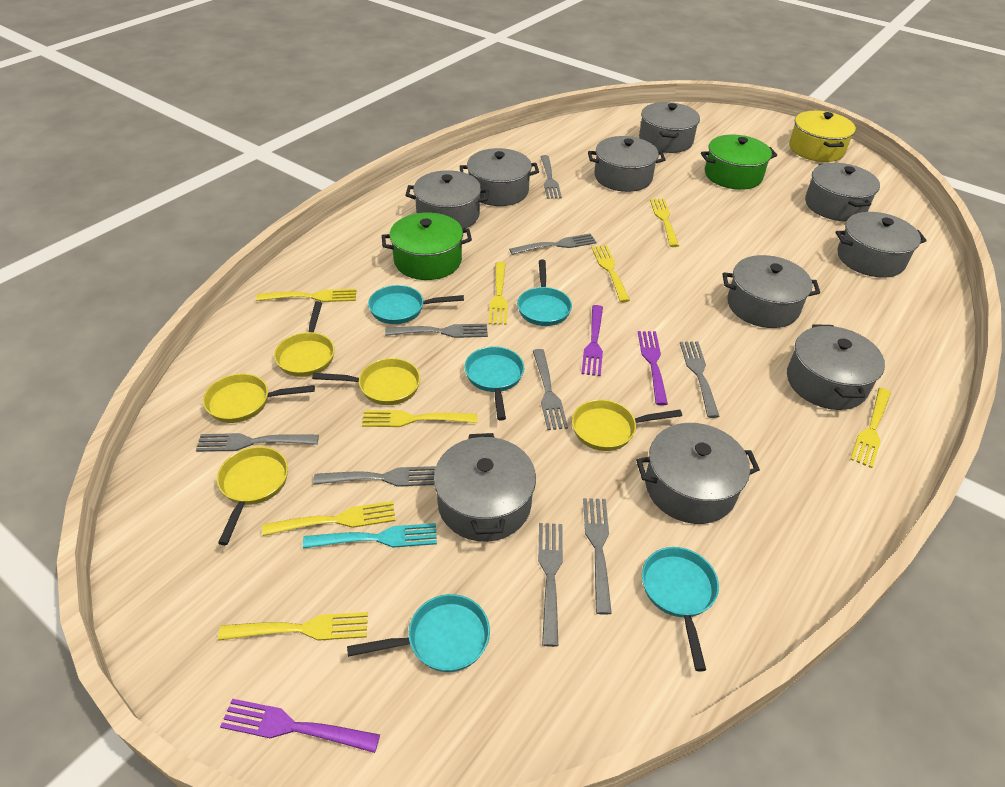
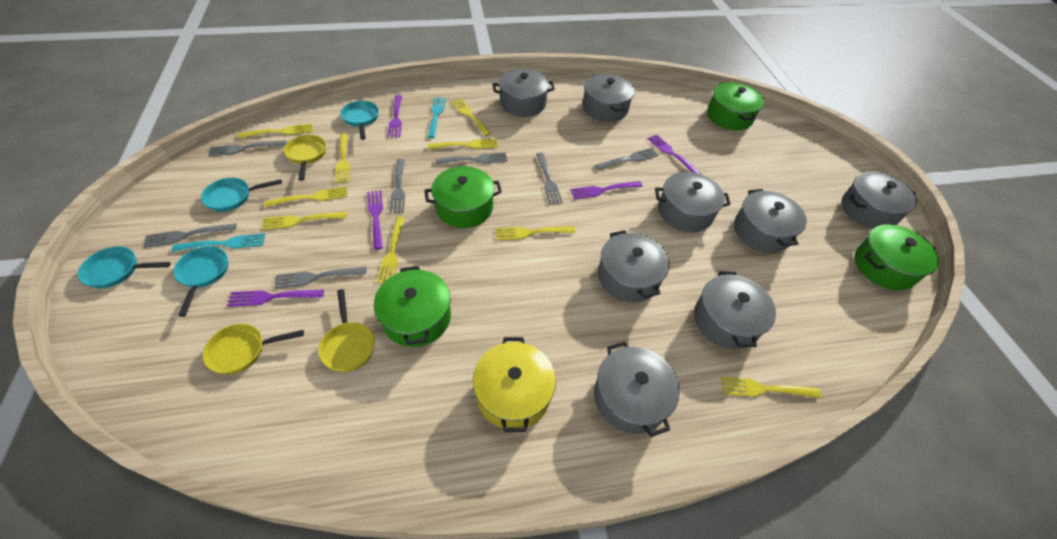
green pot: 2 -> 4
grey fork: 9 -> 7
grey pot: 10 -> 8
purple fork: 3 -> 5
turquoise fork: 1 -> 2
turquoise pan: 5 -> 4
yellow fork: 8 -> 9
yellow pan: 5 -> 3

